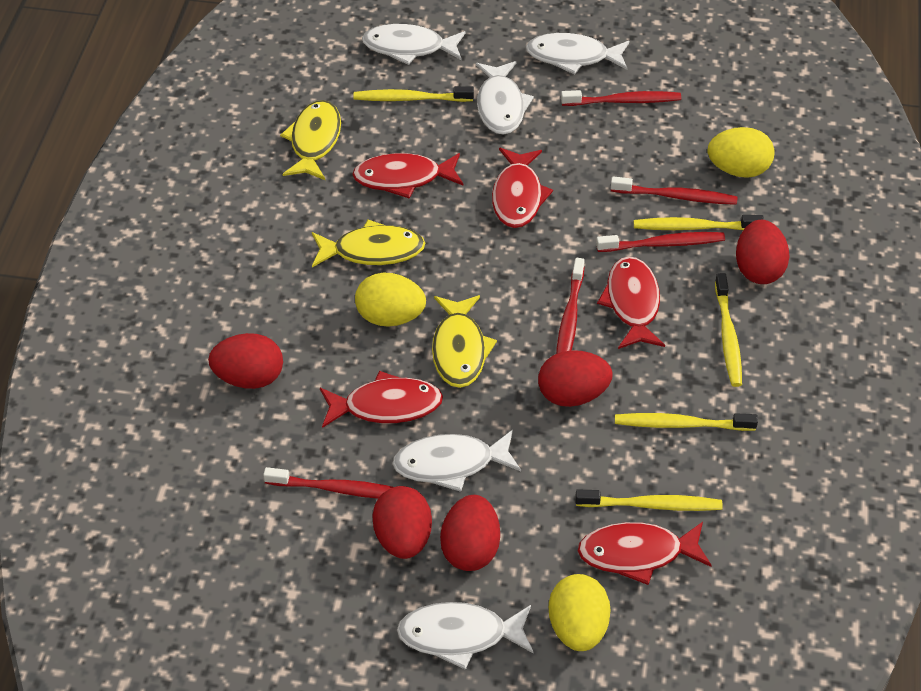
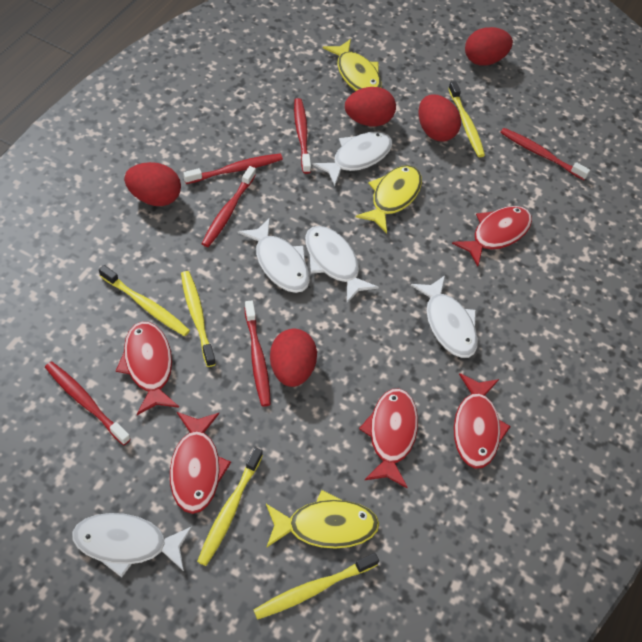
red toothbrush: 5 -> 6
yellow egg: 3 -> 0

